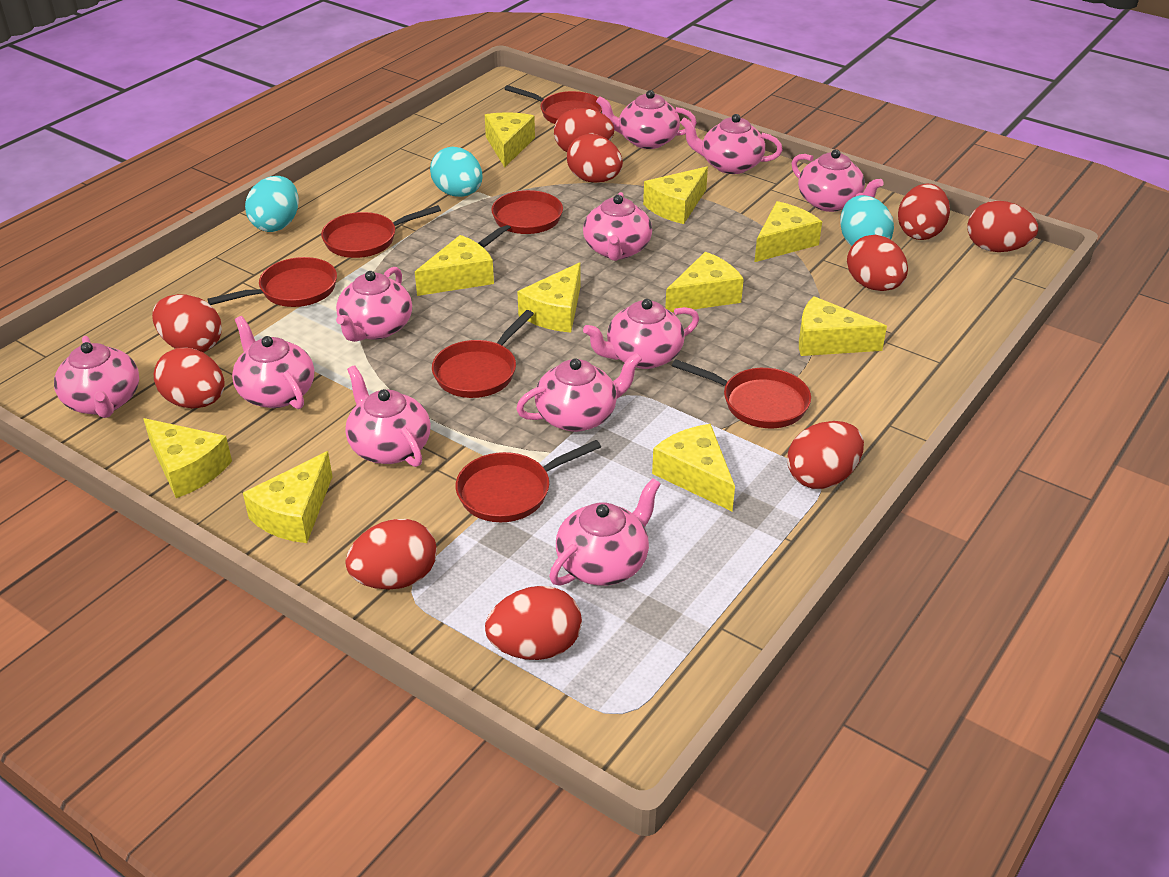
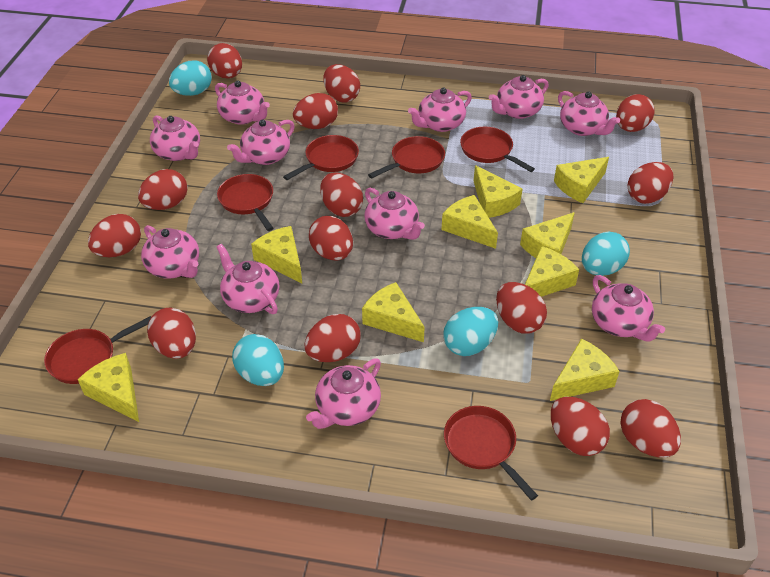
red egg: 10 -> 14
red pan: 7 -> 6
turquoise egg: 3 -> 4
yellow cheese: 10 -> 9

